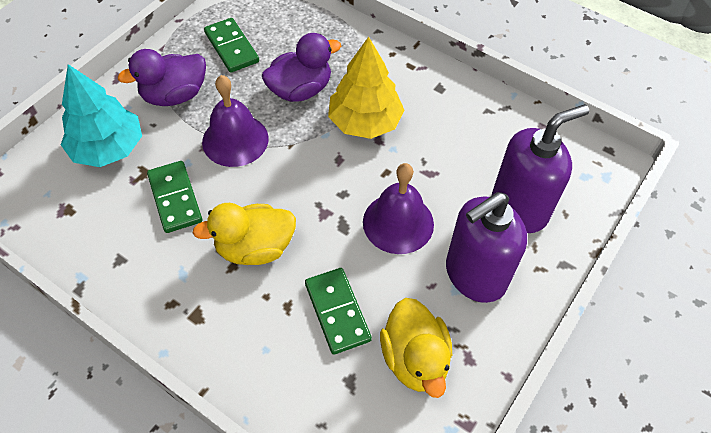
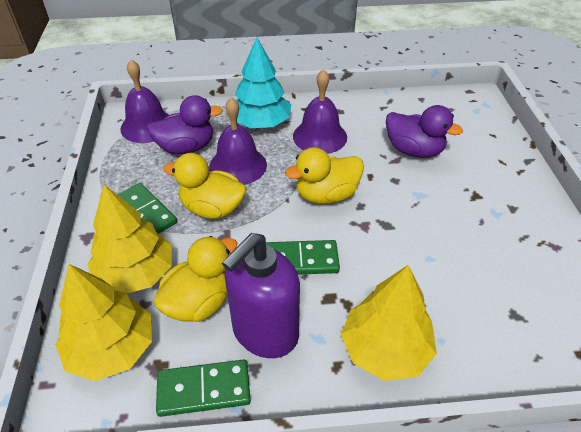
purple bell: 2 -> 3
purple soap dispenser: 2 -> 1
yellow duck: 2 -> 3
yellow tree: 1 -> 3

